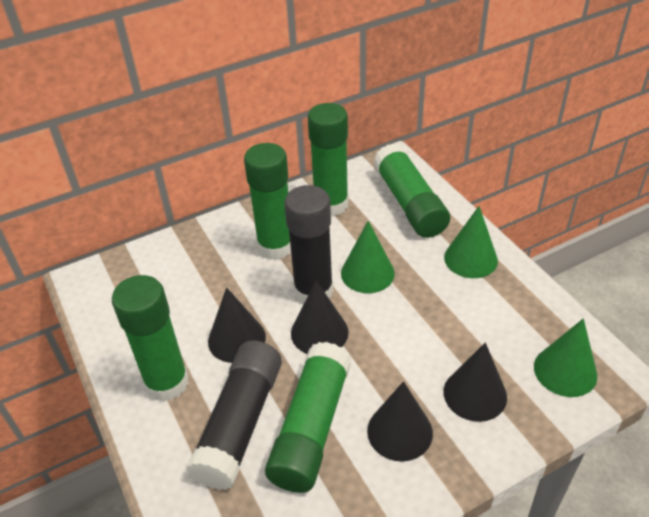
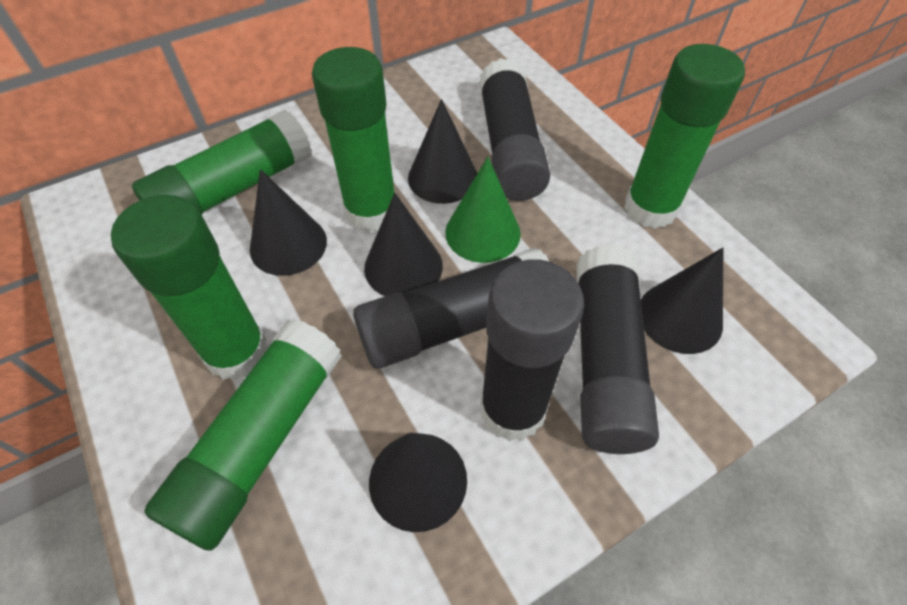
black cone: 4 -> 5
black glue stick: 2 -> 4
green cone: 3 -> 1

